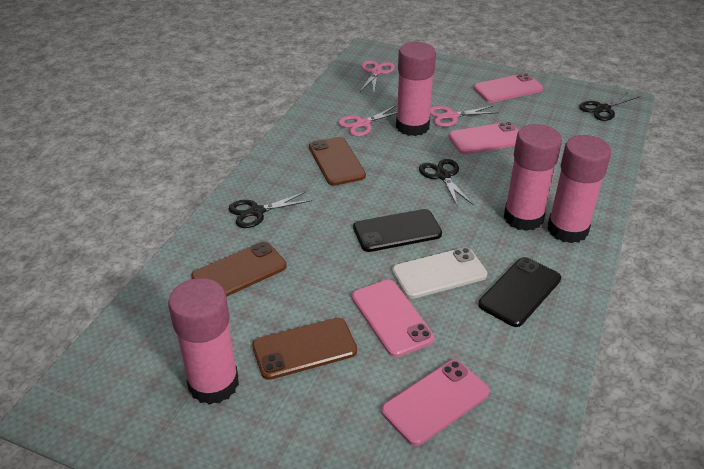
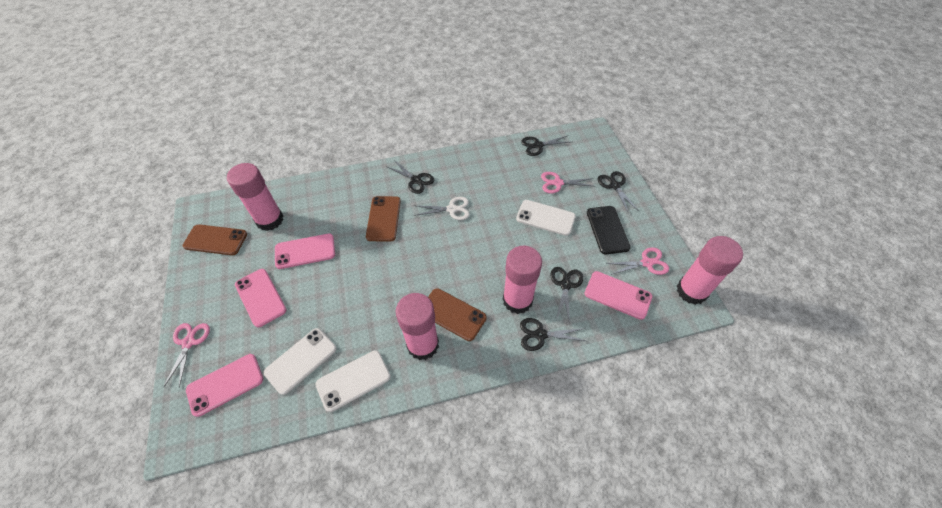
black phone: 2 -> 1
black scissors: 3 -> 5
white phone: 1 -> 3
white scissors: 0 -> 1

